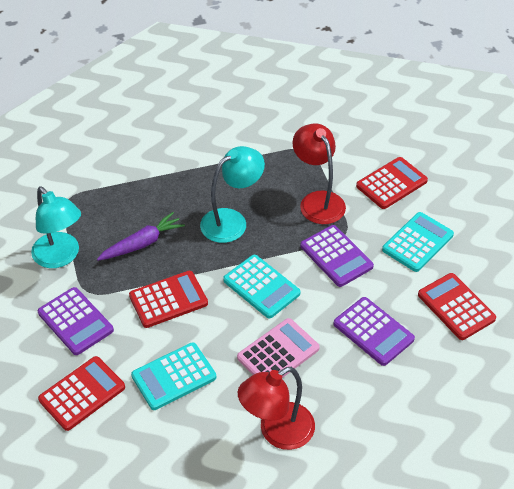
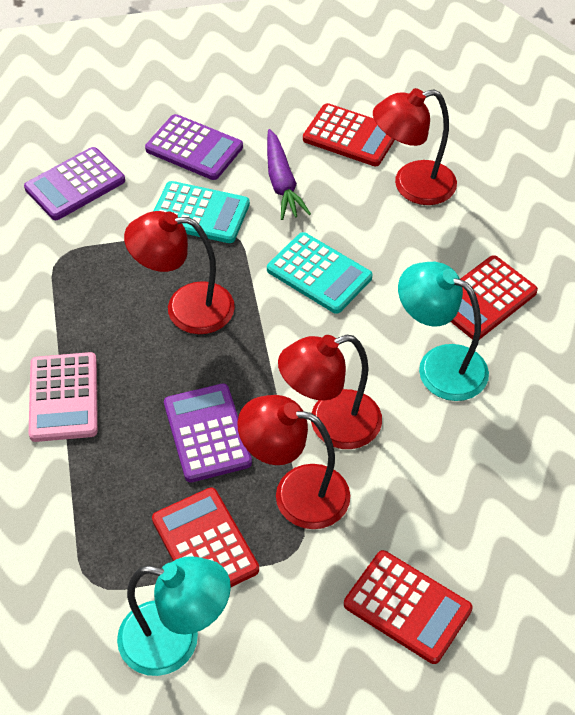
red lamp: 2 -> 4
turquoise calculator: 3 -> 2

